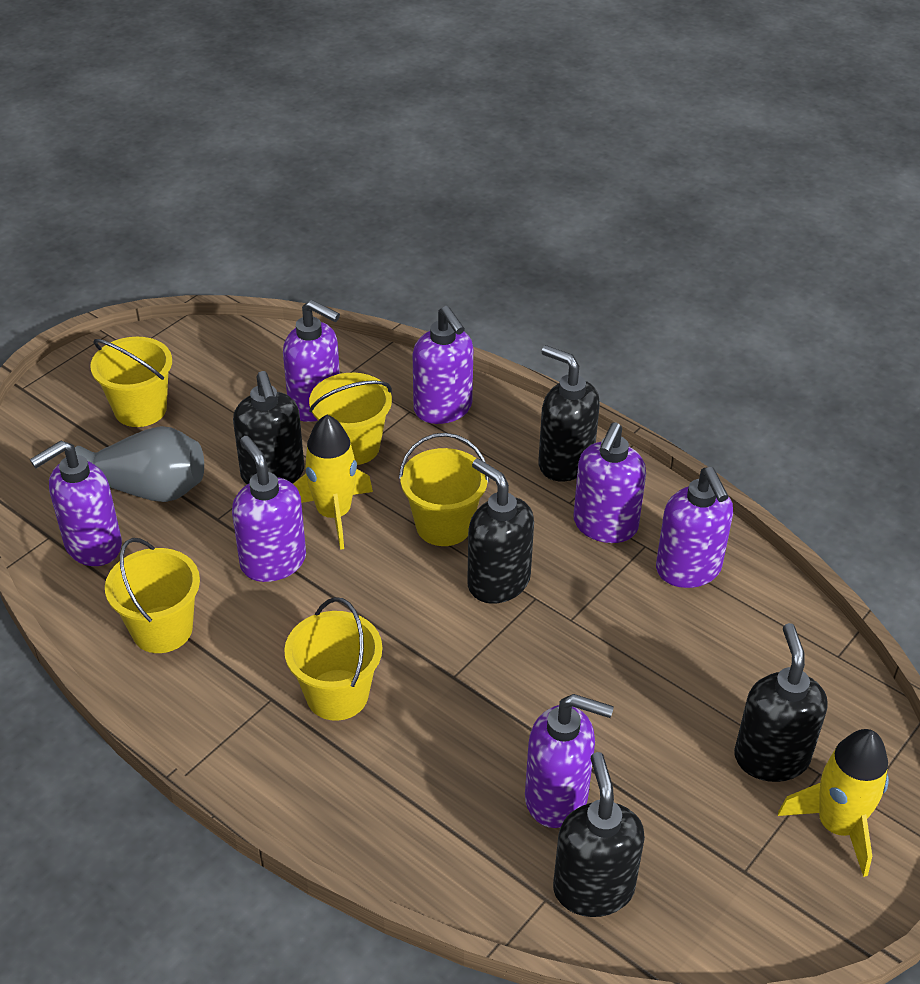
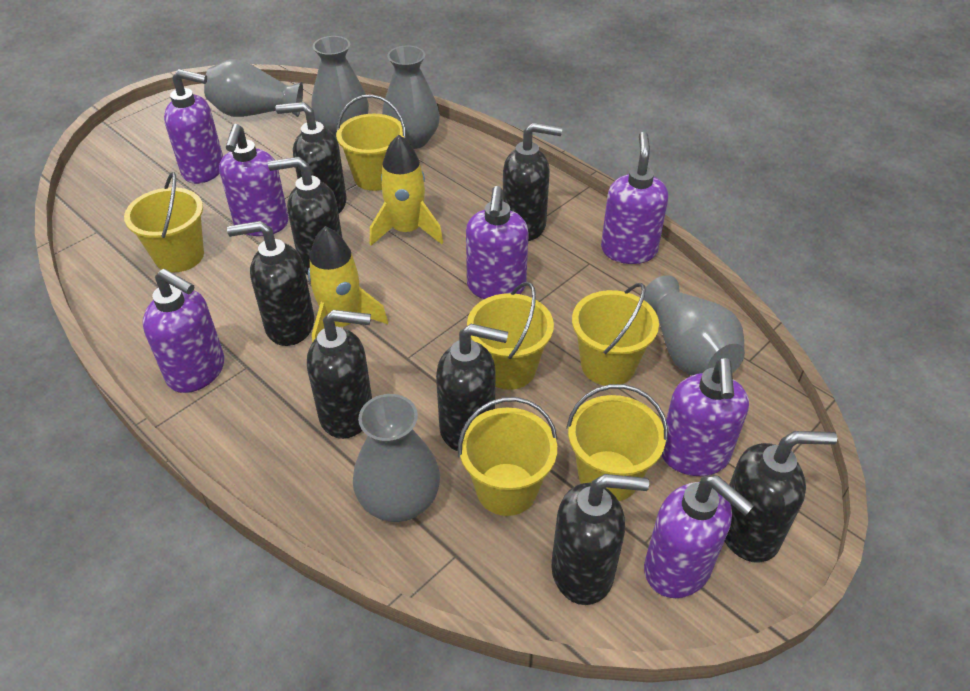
black soap dispenser: 5 -> 8
grey vase: 1 -> 5
yellow bucket: 5 -> 6

